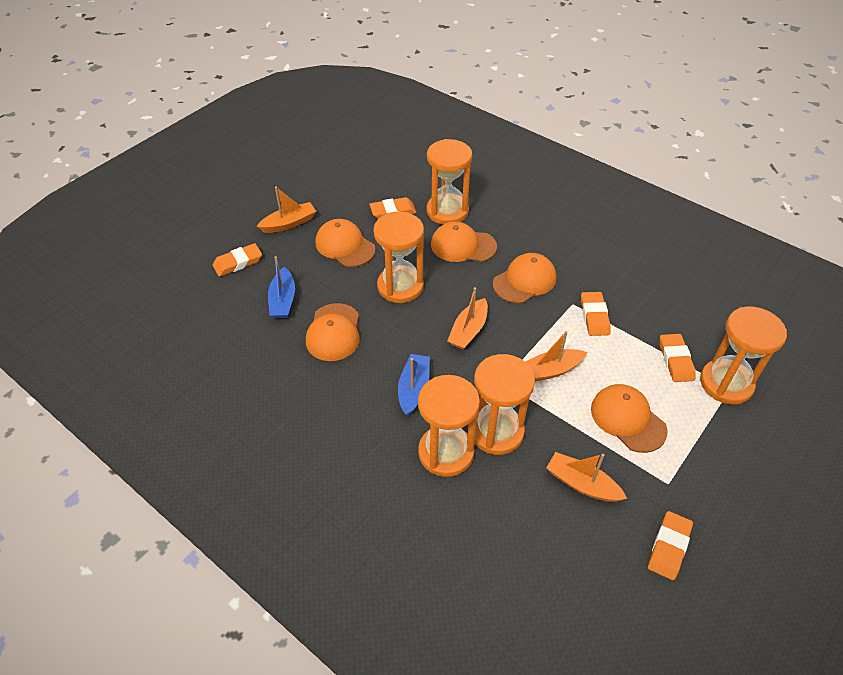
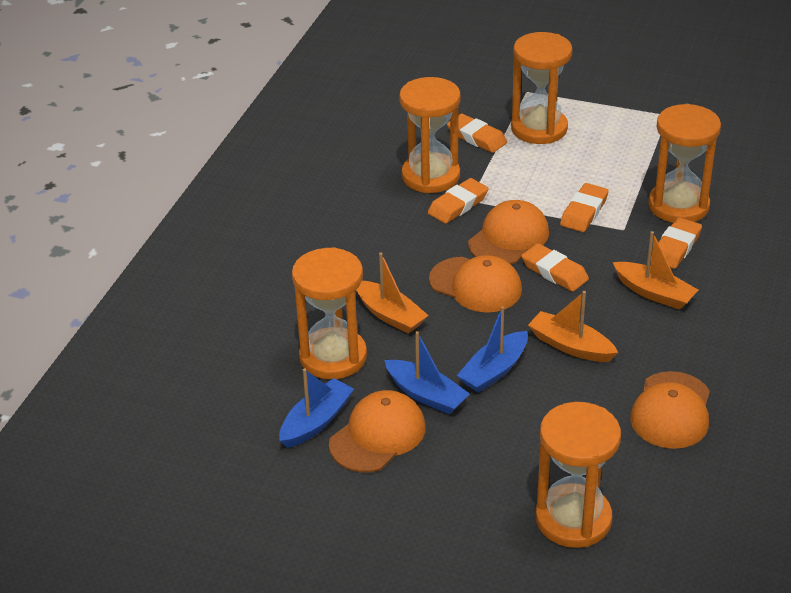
blue boat: 2 -> 3
orange boat: 4 -> 3
orange cap: 5 -> 4

